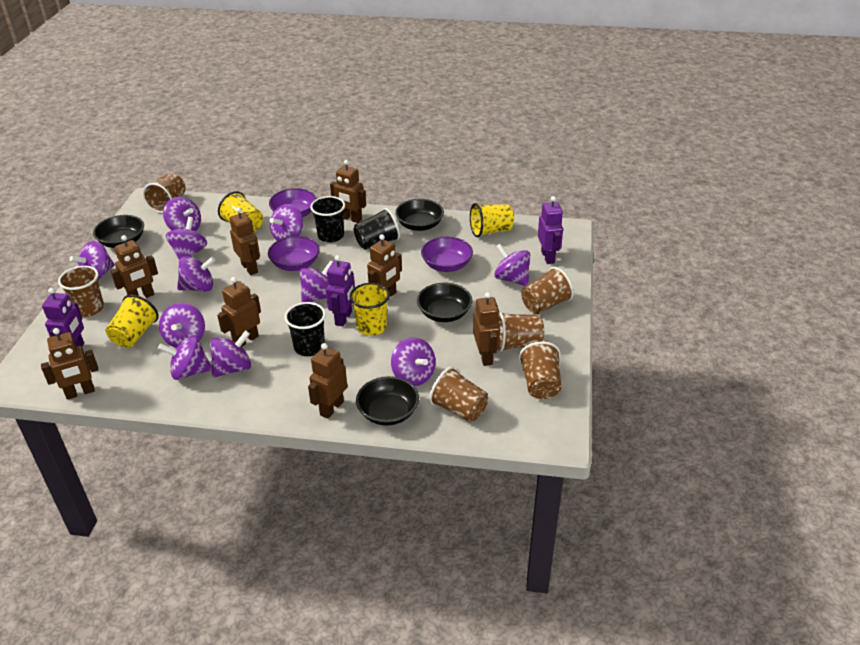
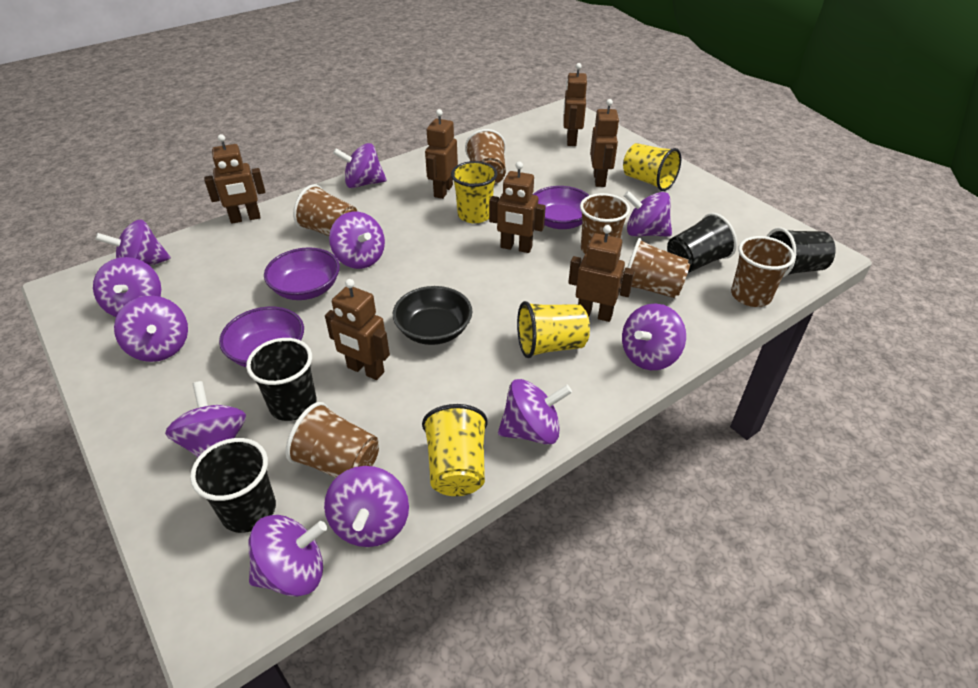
black bowl: 4 -> 1
black cup: 3 -> 4
brown robot: 8 -> 7
purple robot: 3 -> 0

